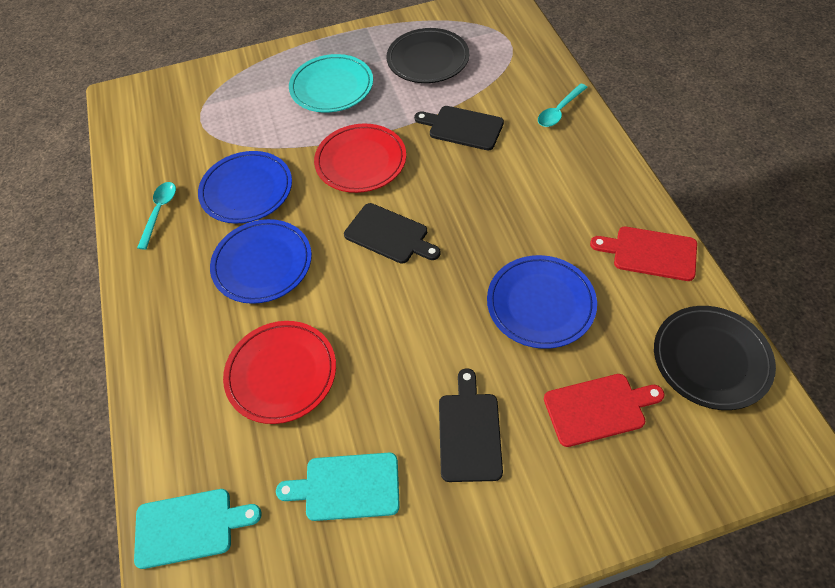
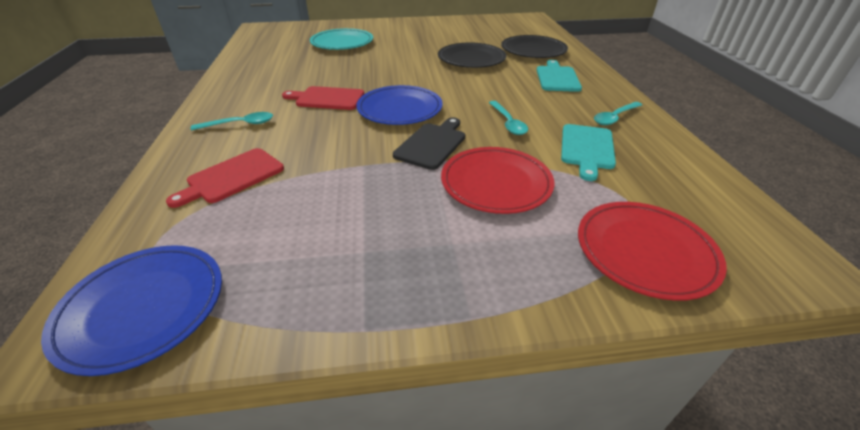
black cutting board: 3 -> 1
blue plate: 3 -> 2
turquoise spoon: 2 -> 3

